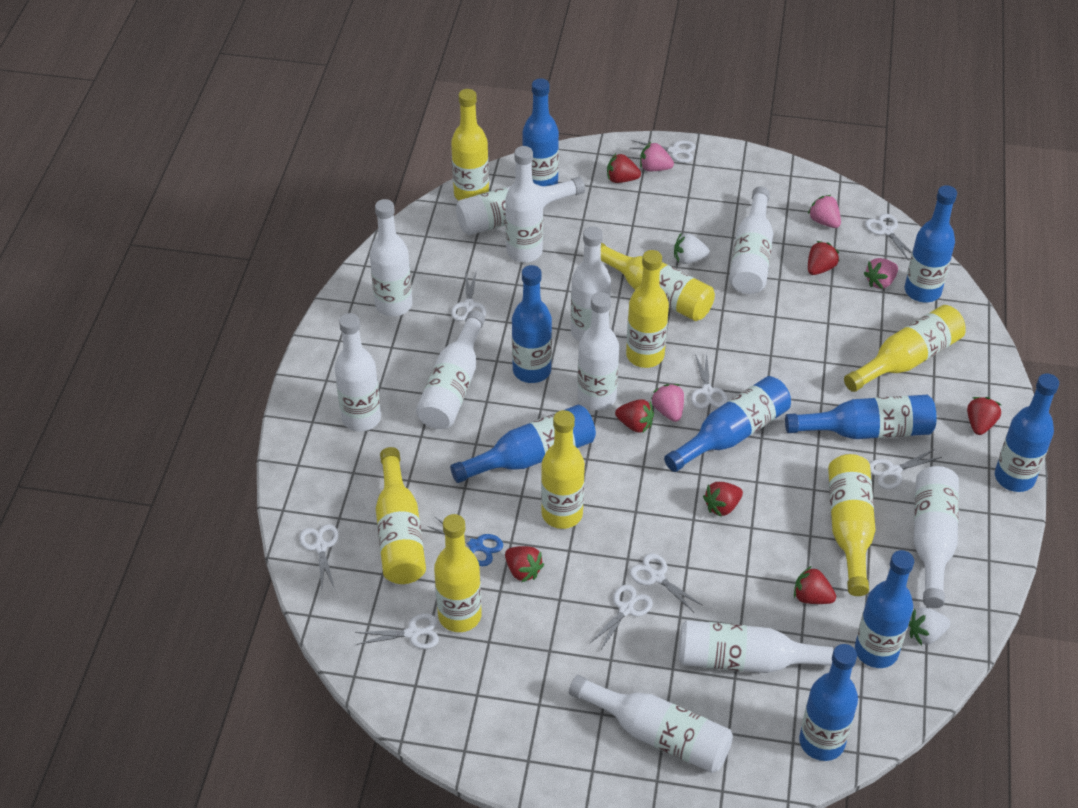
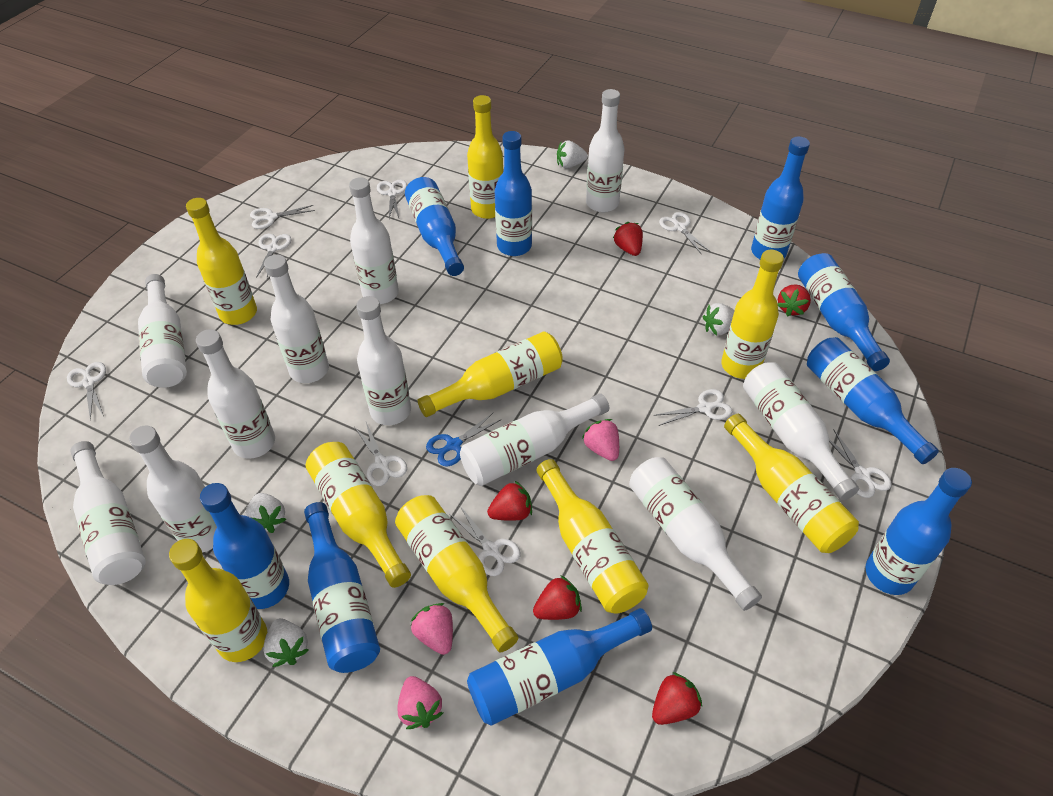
pink strawberry: 4 -> 3
red strawberry: 7 -> 5
white strawberry: 2 -> 4
yellow bottle: 8 -> 9

